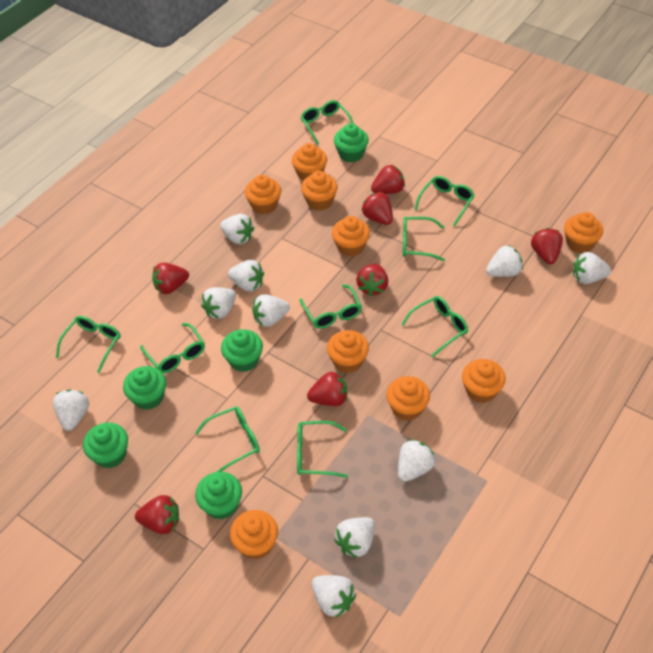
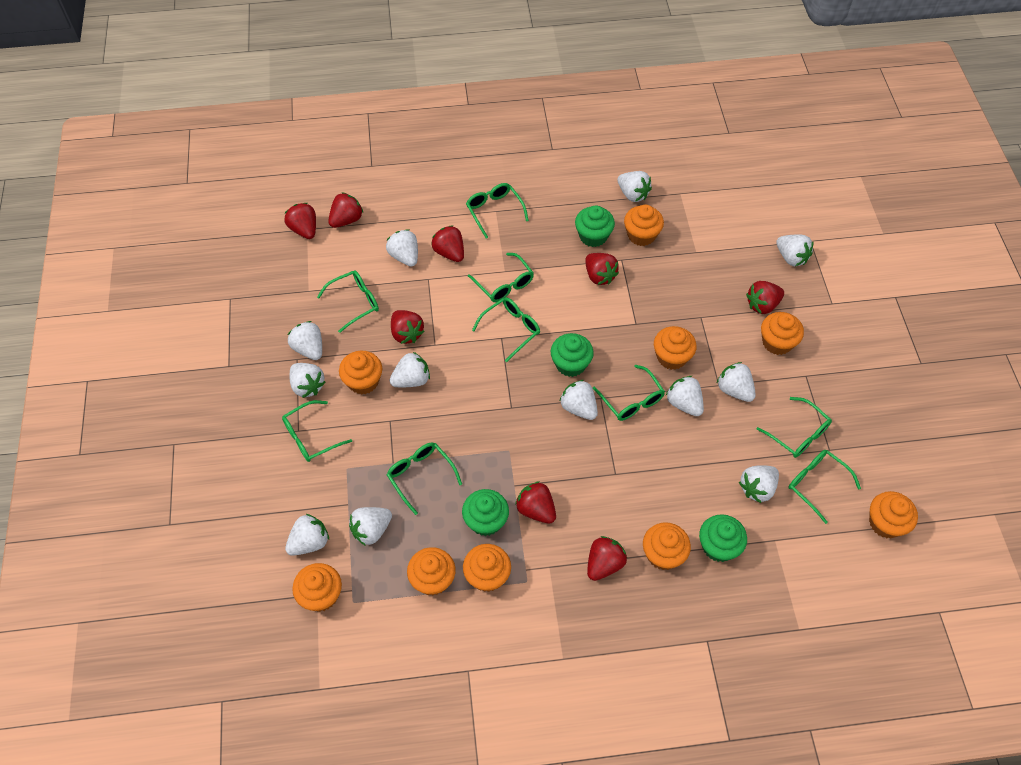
green cupcake: 5 -> 4
red strawberry: 7 -> 8
white strawberry: 10 -> 12

